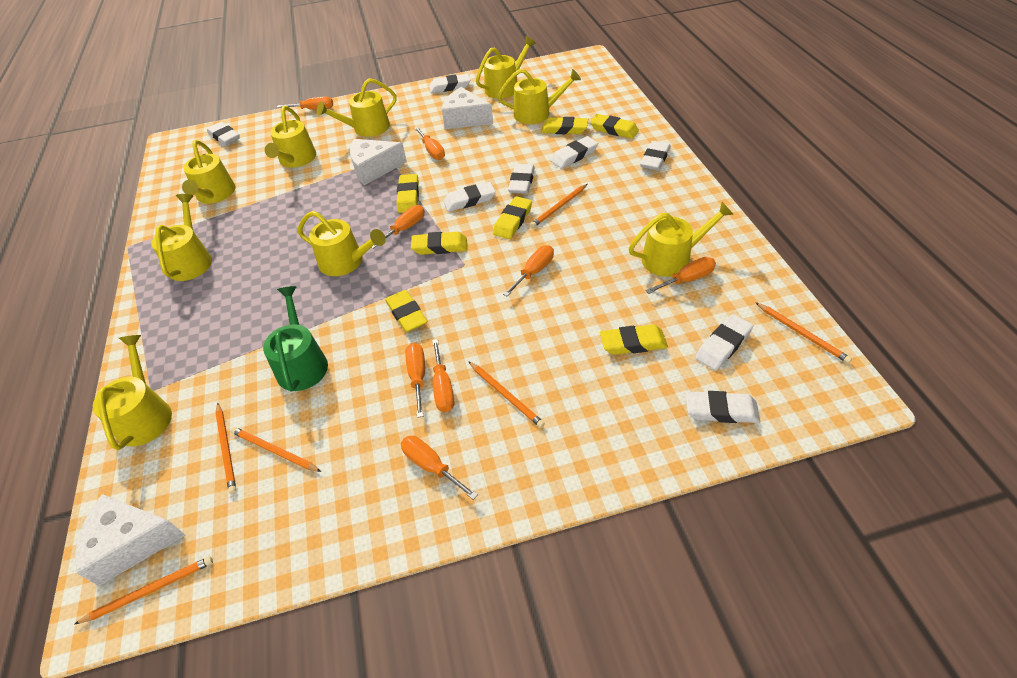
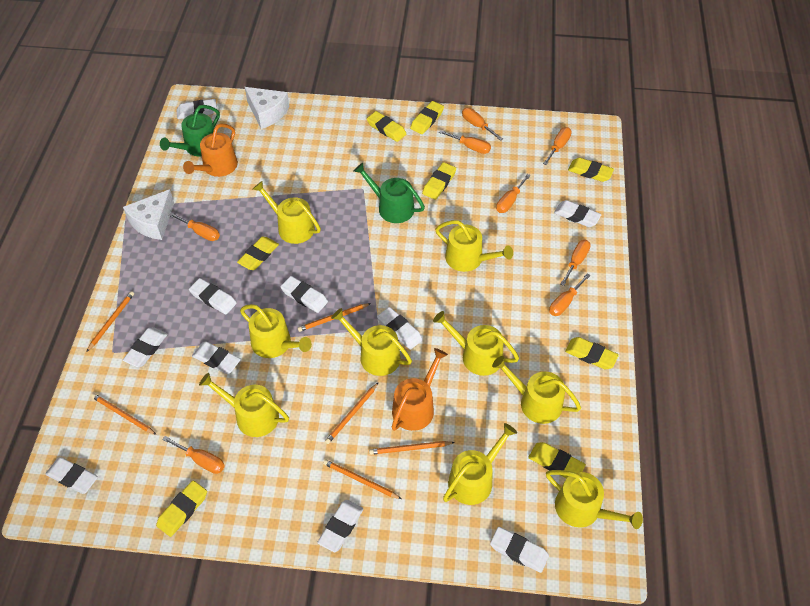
green watering can: 1 -> 2
orange watering can: 0 -> 2
white cheese: 3 -> 2
white eraser: 8 -> 10
yellow eraser: 7 -> 8

